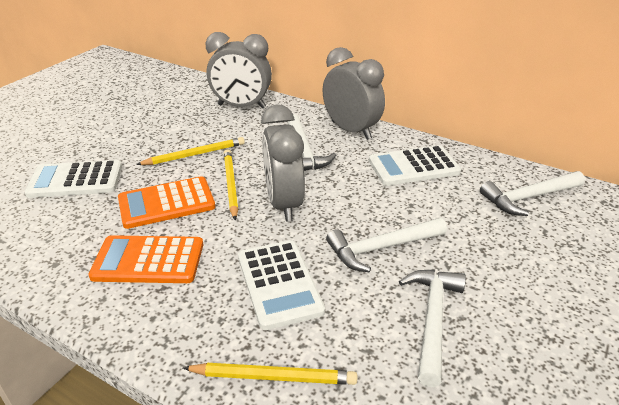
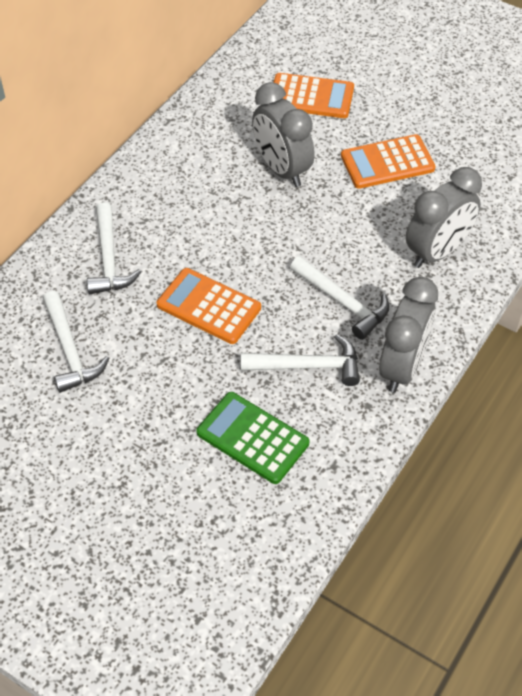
green calculator: 0 -> 1
orange calculator: 2 -> 3
white calculator: 3 -> 0
yellow pencil: 3 -> 0

